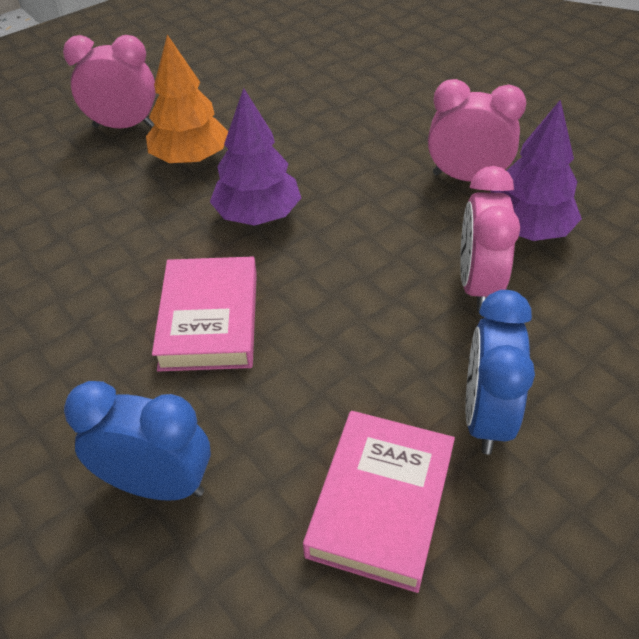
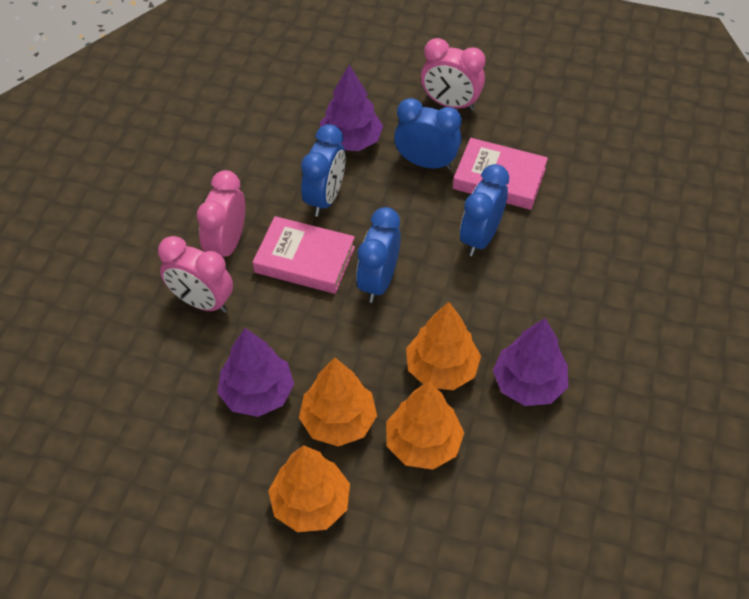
blue clock: 2 -> 4
orange tree: 1 -> 4
purple tree: 2 -> 3

